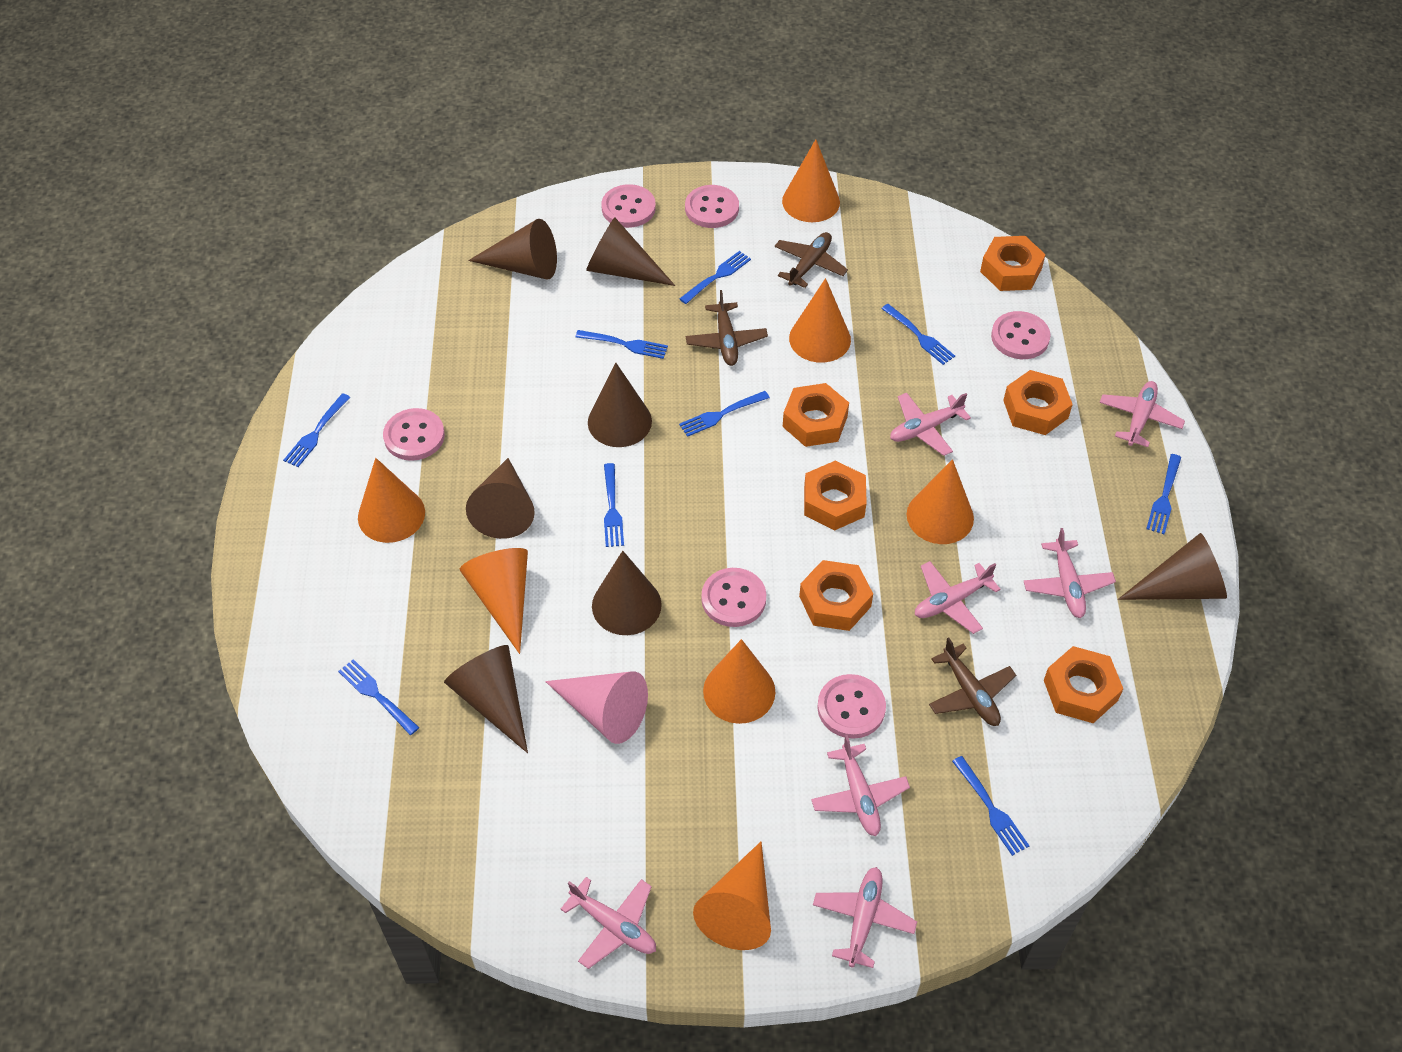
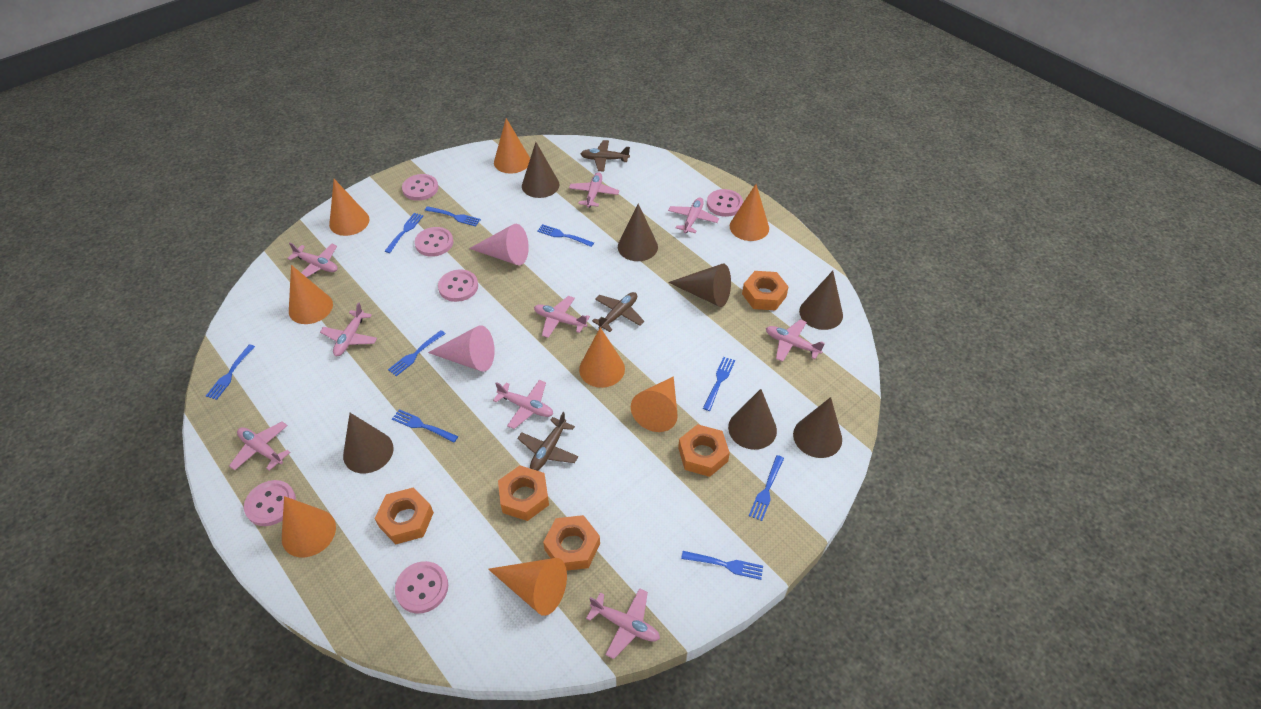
orange cone: 7 -> 8
orange nut: 6 -> 5
pink cone: 1 -> 2
pink plane: 7 -> 9

